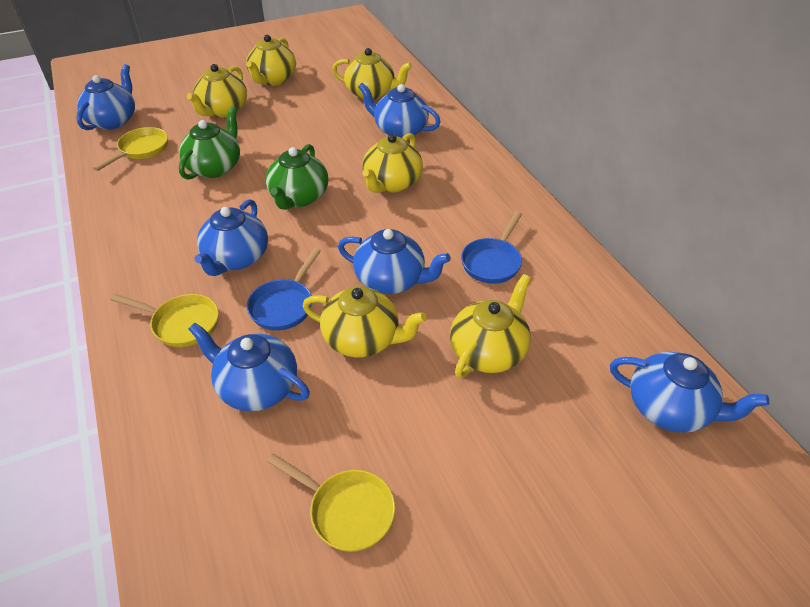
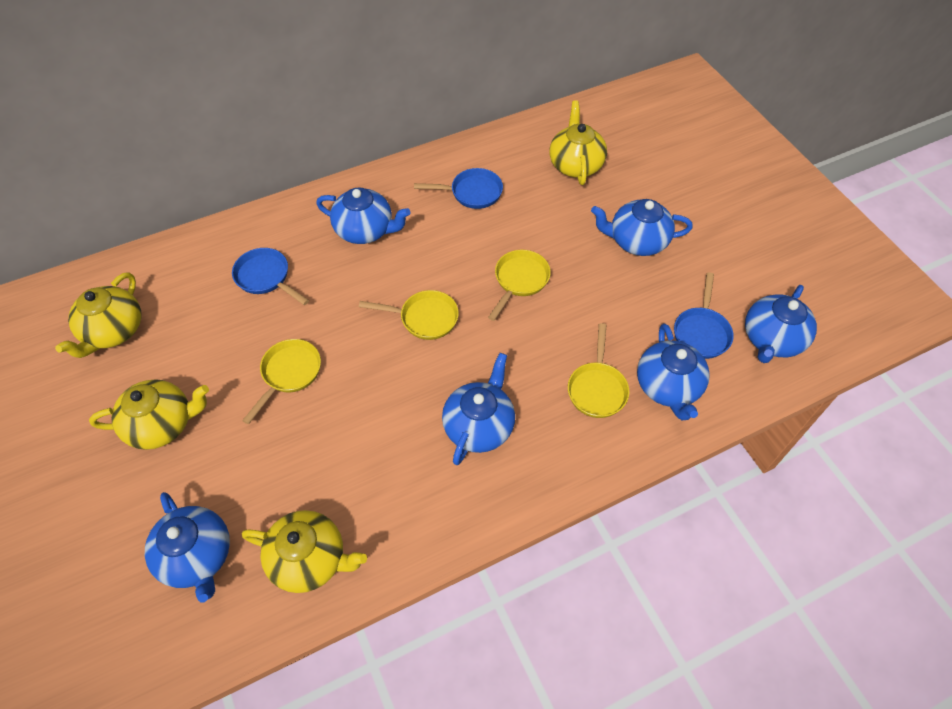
blue pan: 2 -> 3
green teapot: 2 -> 0
yellow pan: 3 -> 4
yellow teapot: 6 -> 4

